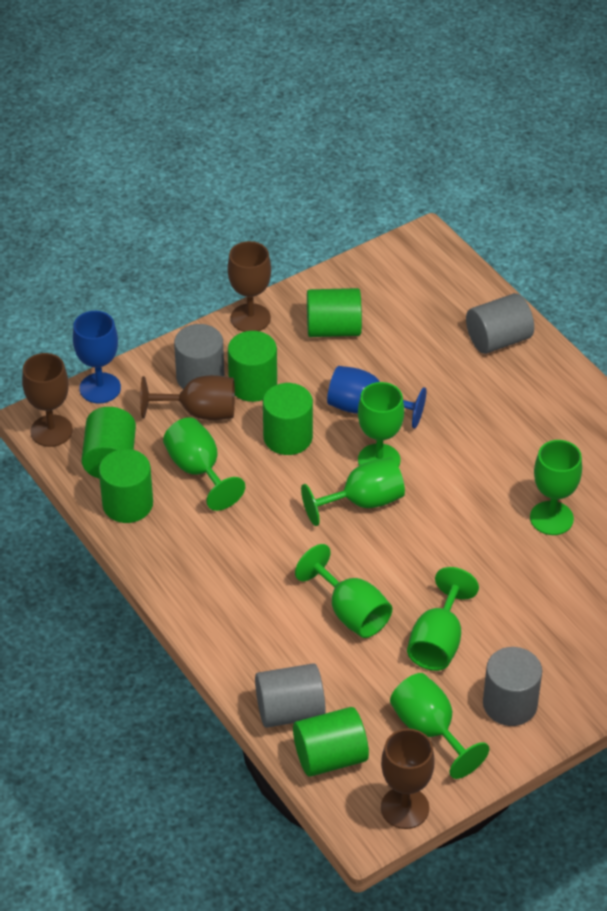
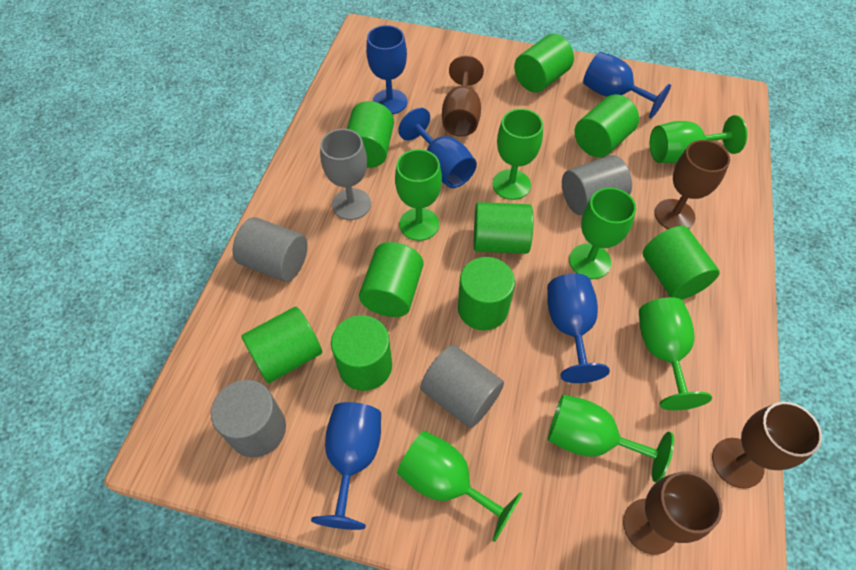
blue goblet: 2 -> 5
green cylinder: 6 -> 9
grey goblet: 0 -> 1

